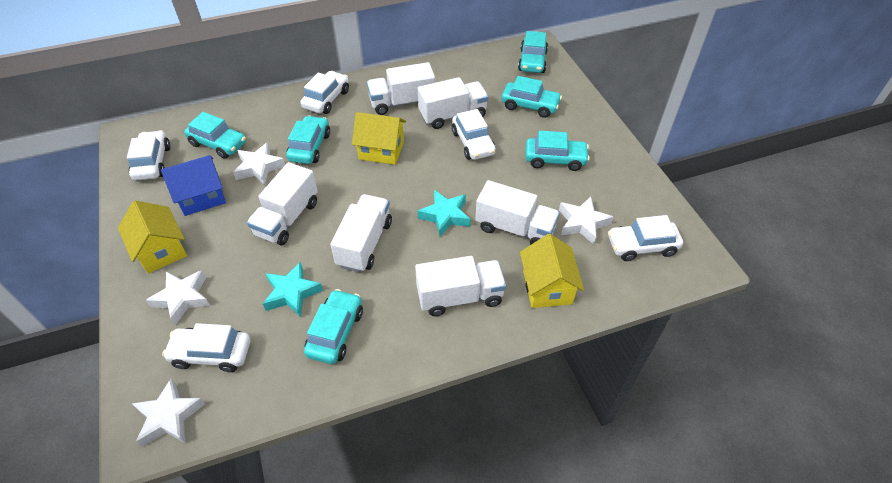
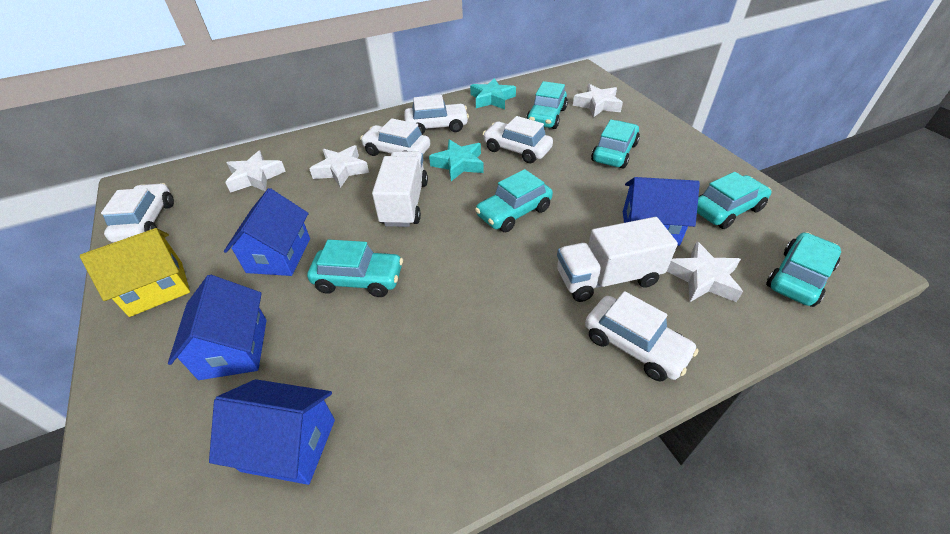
blue house: 1 -> 4
white truck: 6 -> 2
yellow house: 3 -> 1

